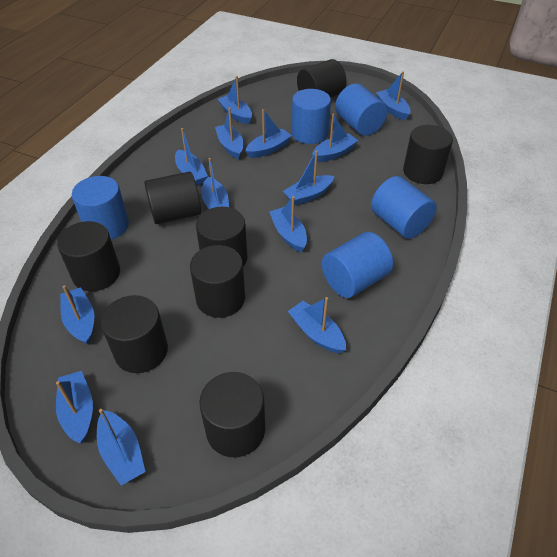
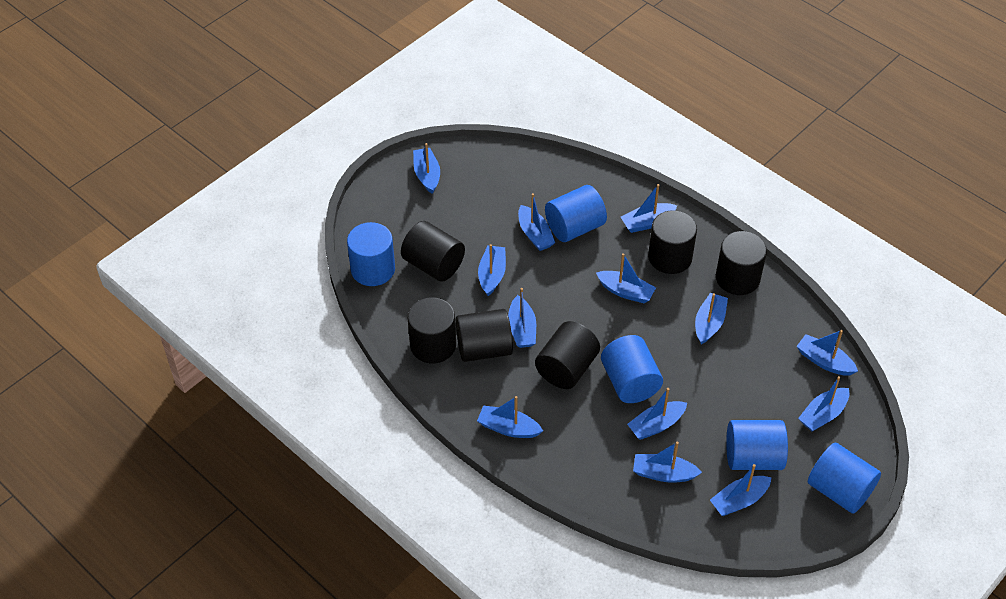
black cylinder: 8 -> 6

